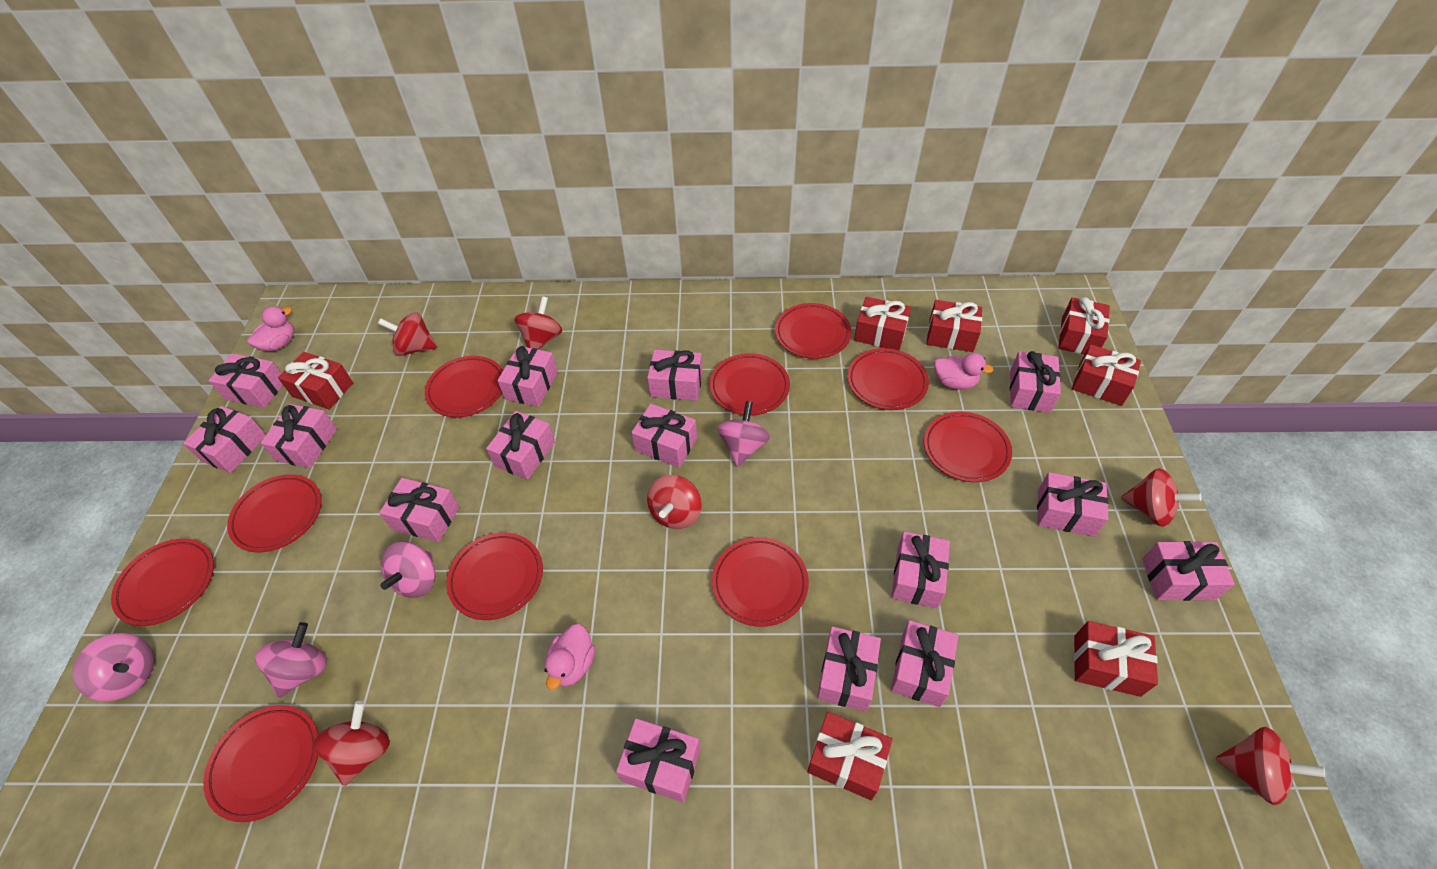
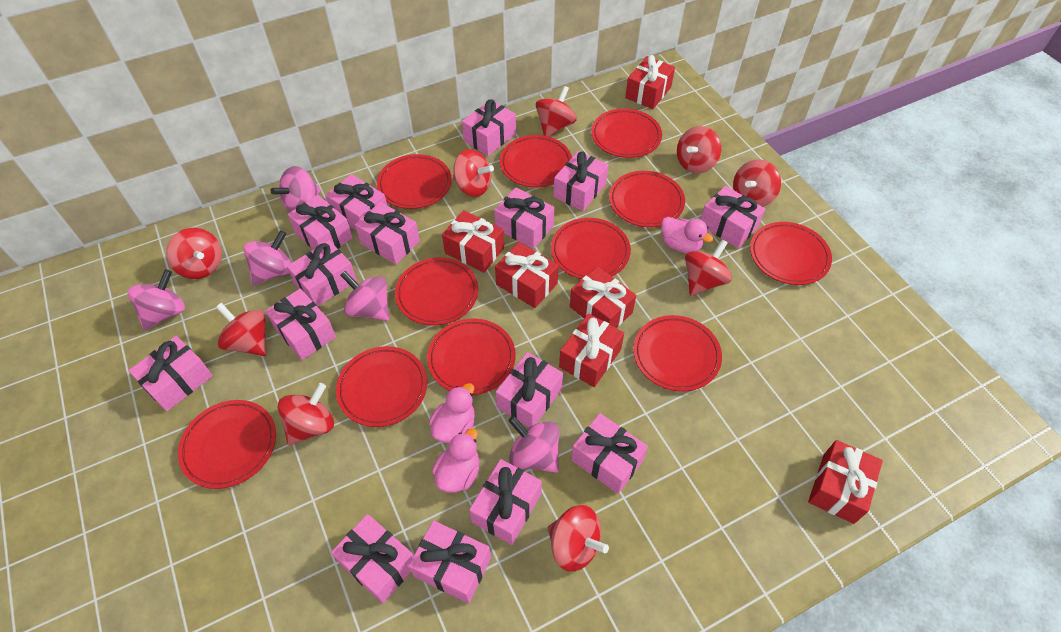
pink spinning top: 4 -> 5
red gift: 7 -> 6
red plate: 10 -> 11
red spinning top: 6 -> 9

